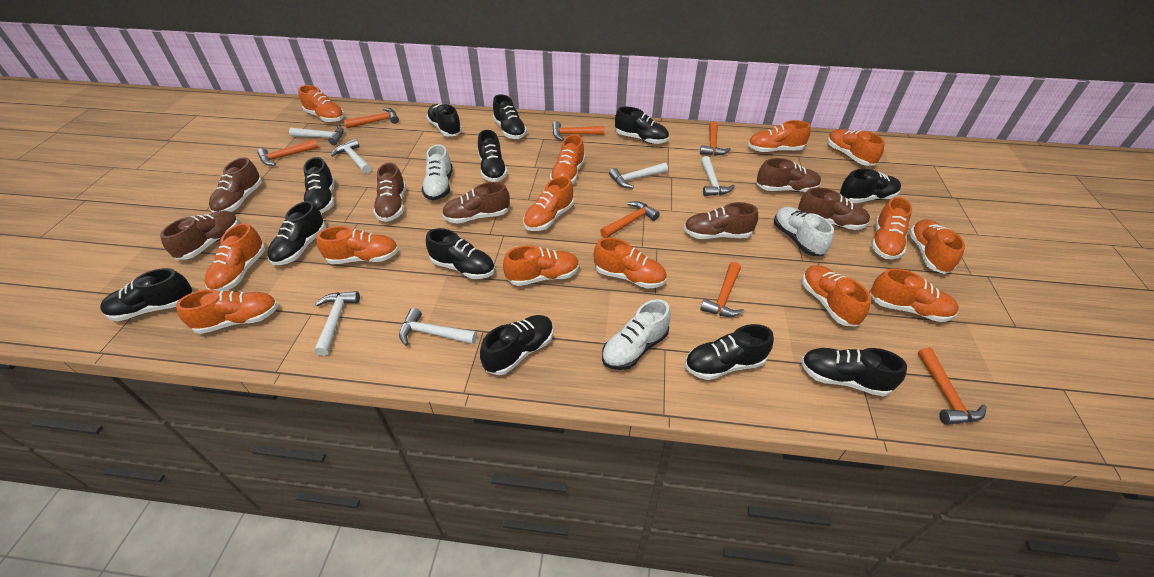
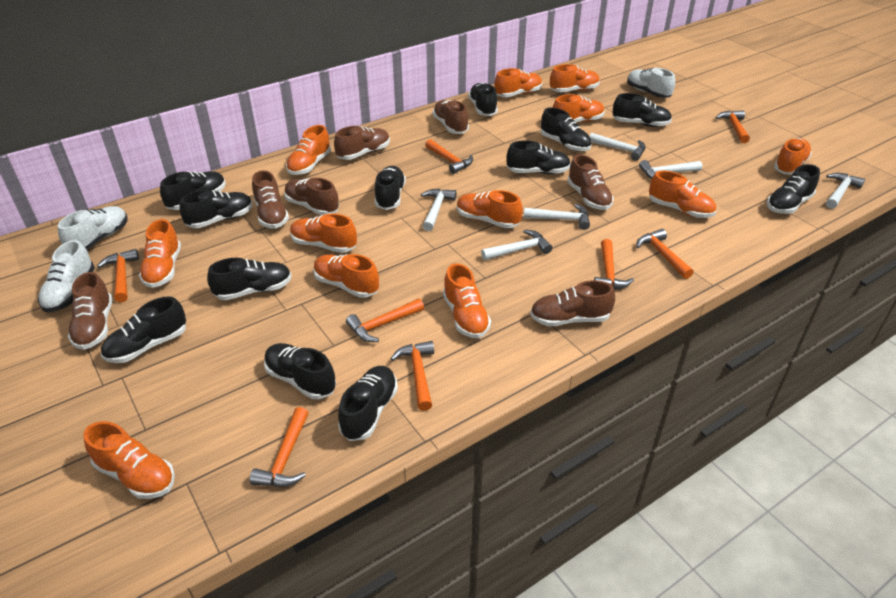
orange hammer: 7 -> 8
orange shoe: 14 -> 12

